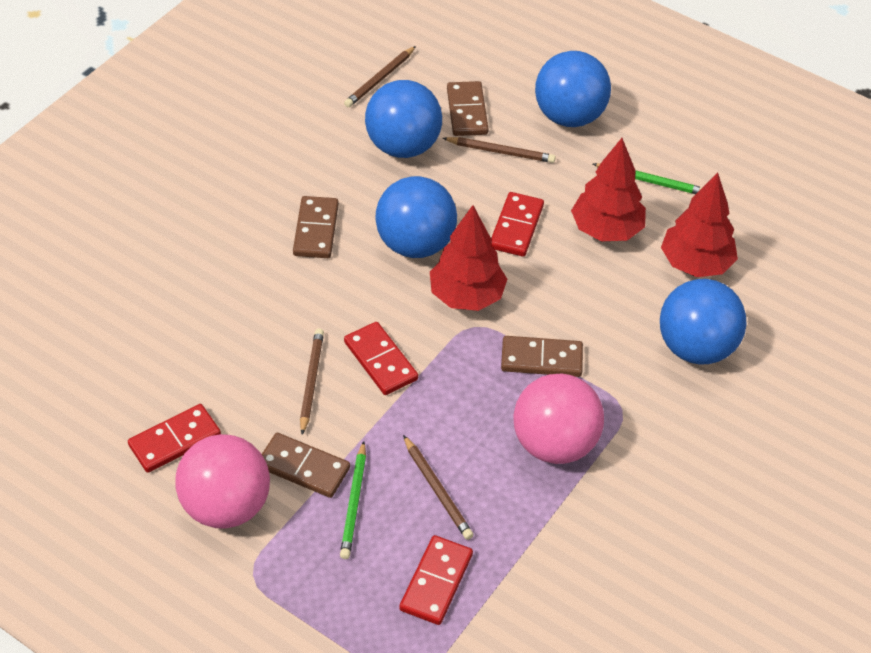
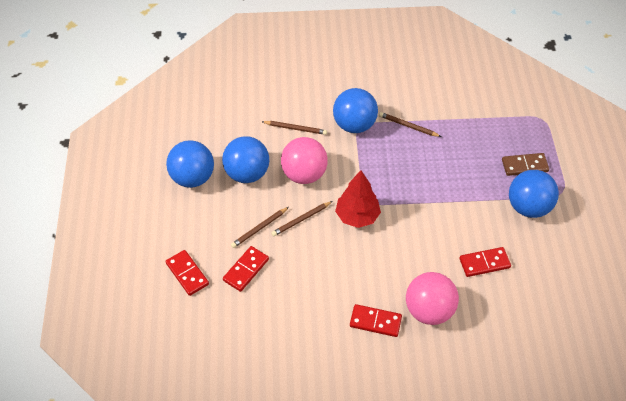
brown domino: 4 -> 1
green pencil: 2 -> 0
red tree: 3 -> 1

